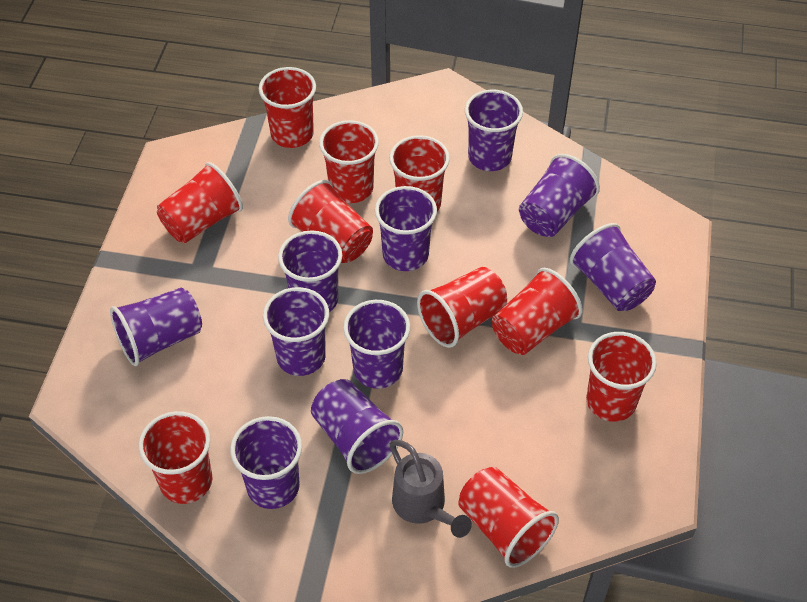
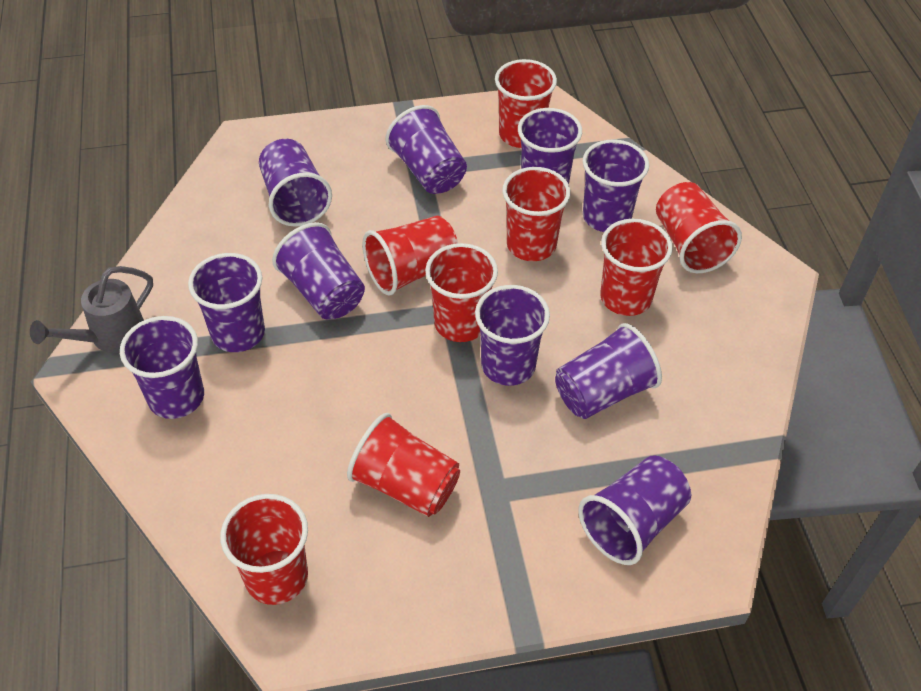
red cup: 10 -> 8

